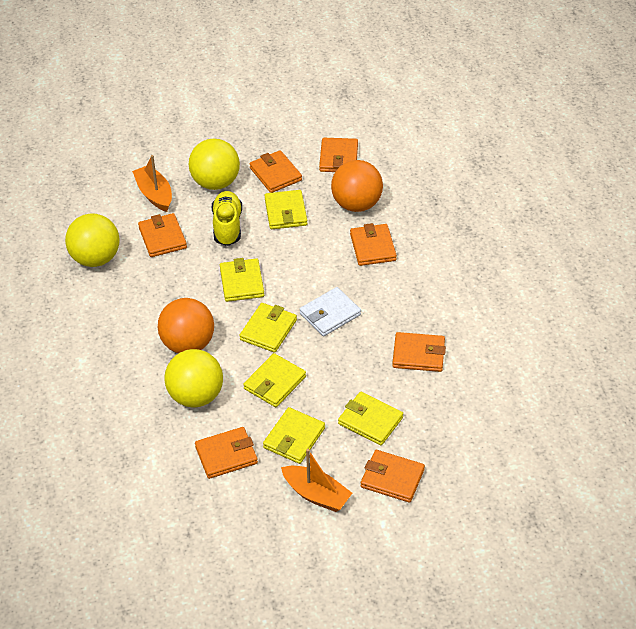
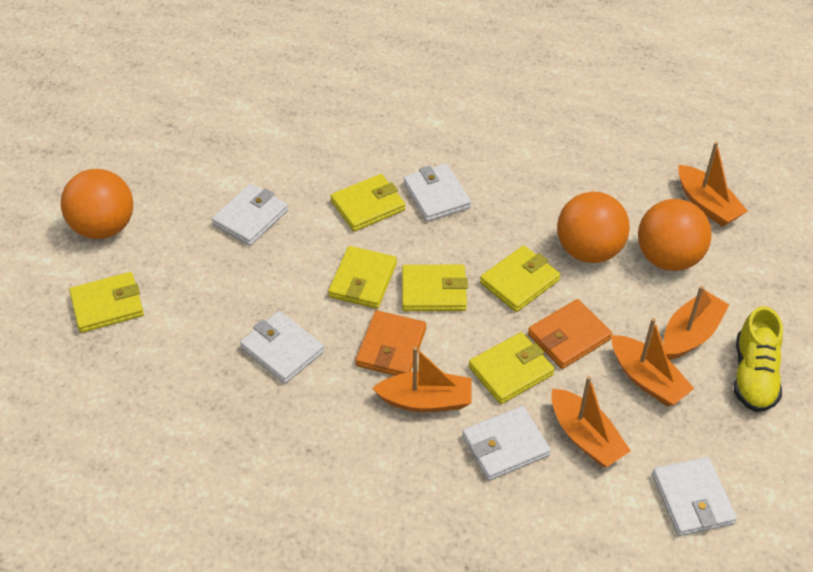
orange ball: 2 -> 3
orange boat: 2 -> 5
orange wallet: 7 -> 2
white wallet: 1 -> 5
yellow ball: 3 -> 0

